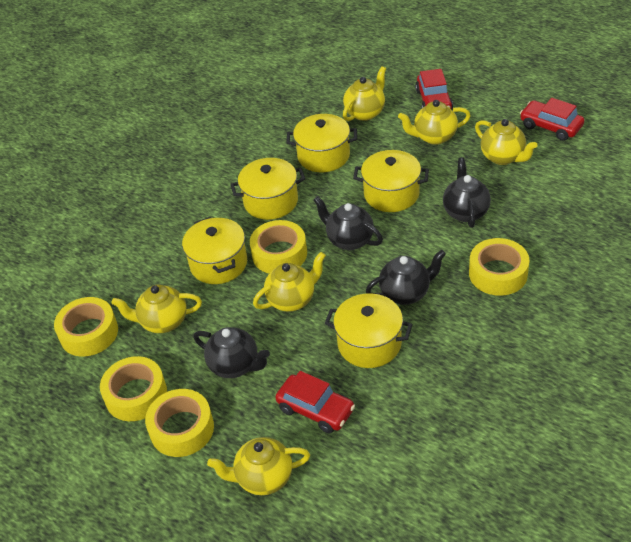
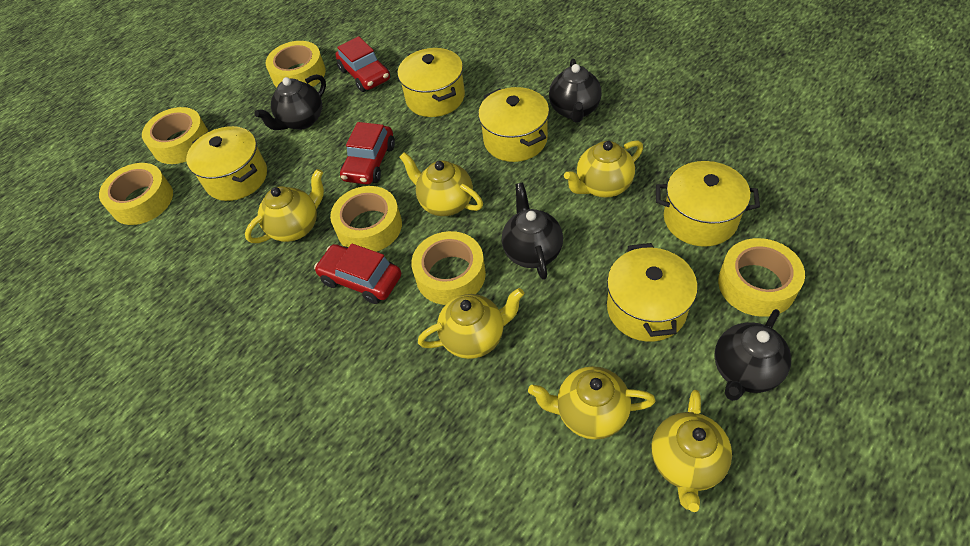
yellow tape: 5 -> 6

